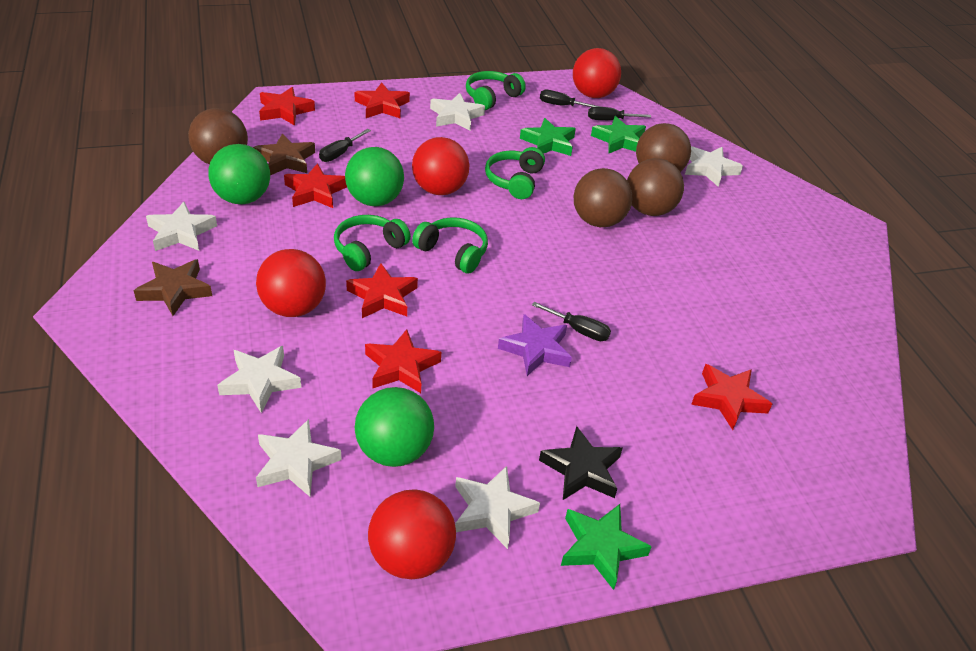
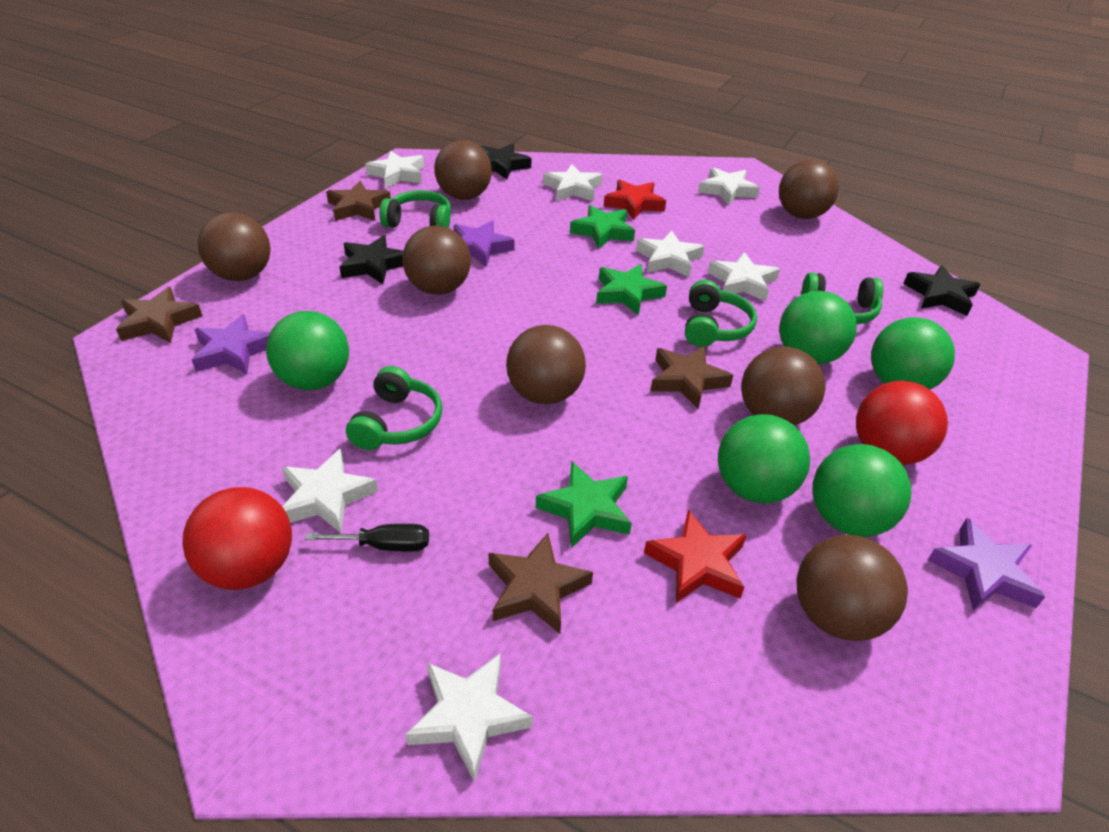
black screwdriver: 4 -> 1
black star: 1 -> 3
brown ball: 4 -> 7
brown star: 2 -> 4
green ball: 3 -> 5
purple star: 1 -> 3
red ball: 4 -> 2
red star: 6 -> 2
white star: 6 -> 7

